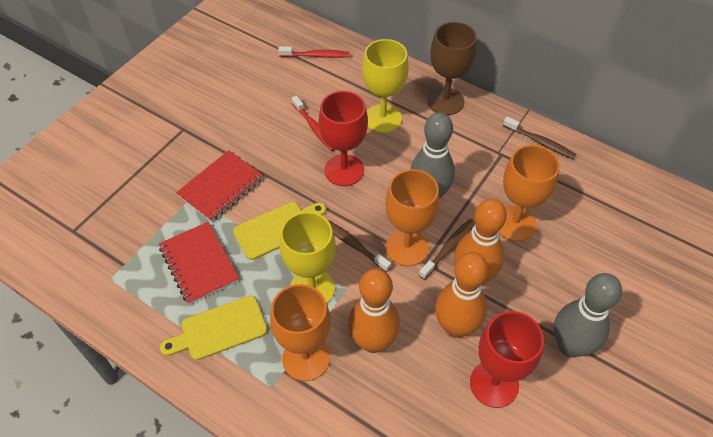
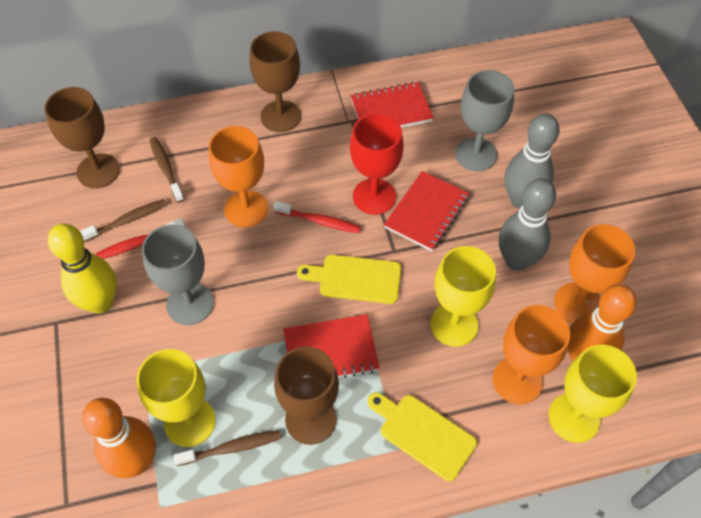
brown goblet: 1 -> 3
grey goblet: 0 -> 2
orange bowling pin: 3 -> 2
red goblet: 2 -> 1
red notebook: 2 -> 3
yellow bowling pin: 0 -> 1
yellow goblet: 2 -> 3

